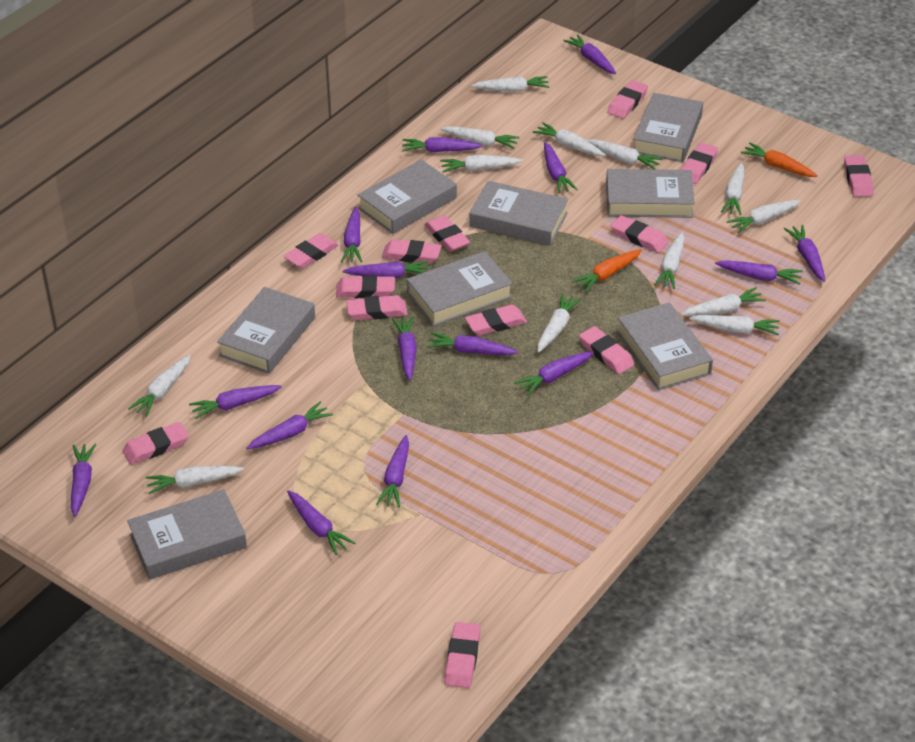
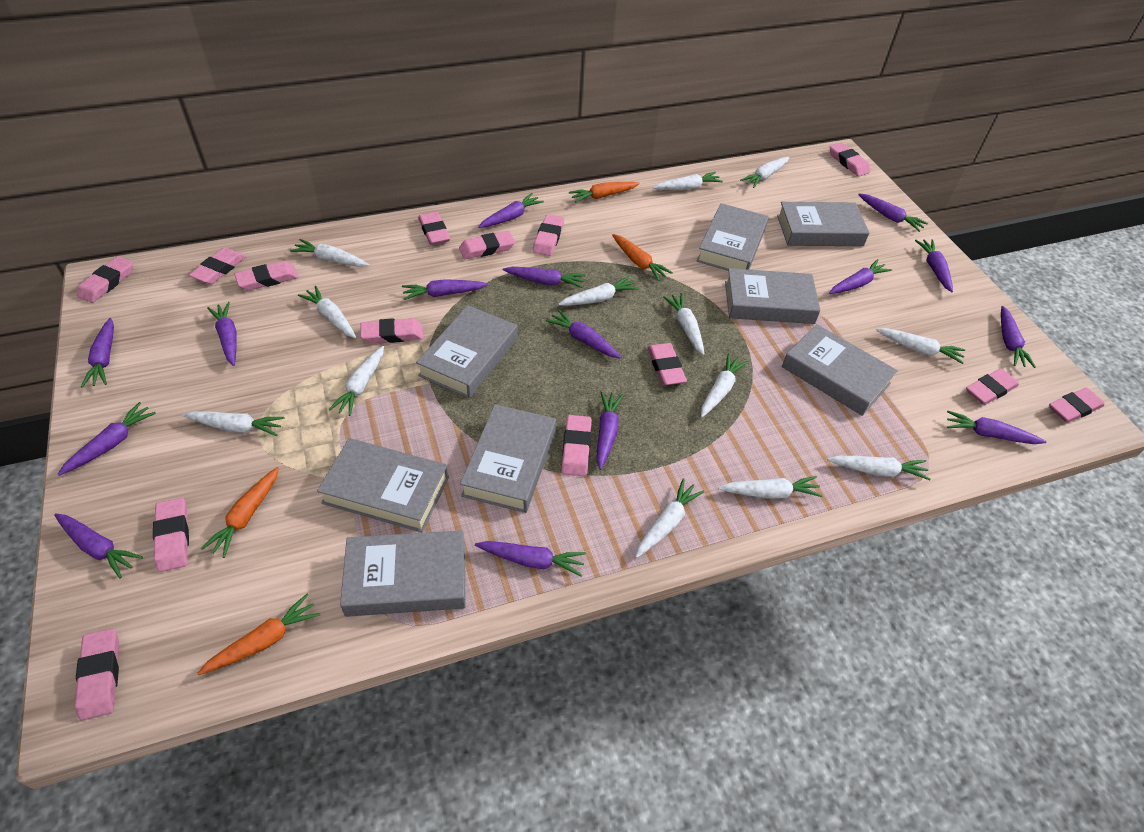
orange carrot: 2 -> 4
pink eraser: 13 -> 14

